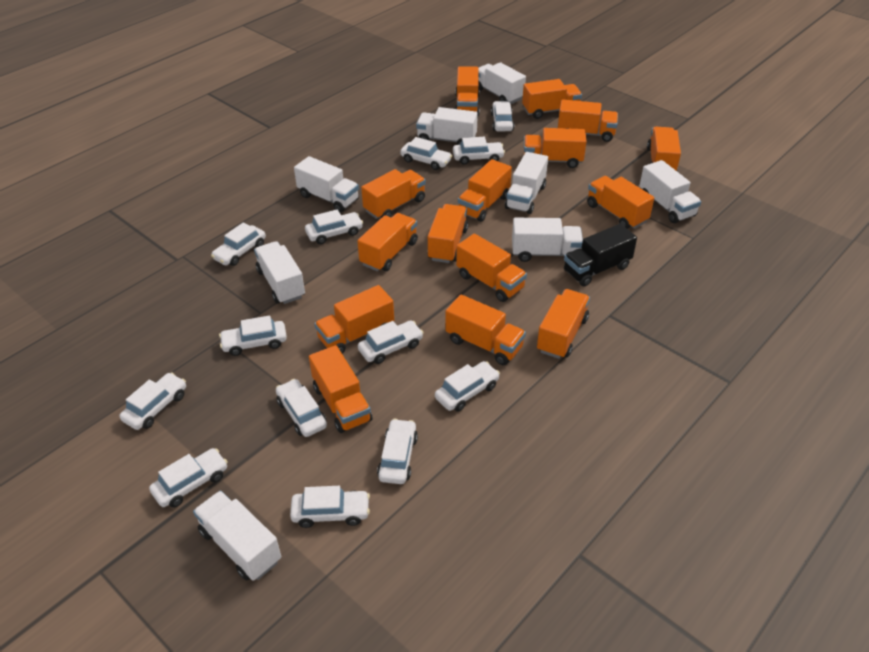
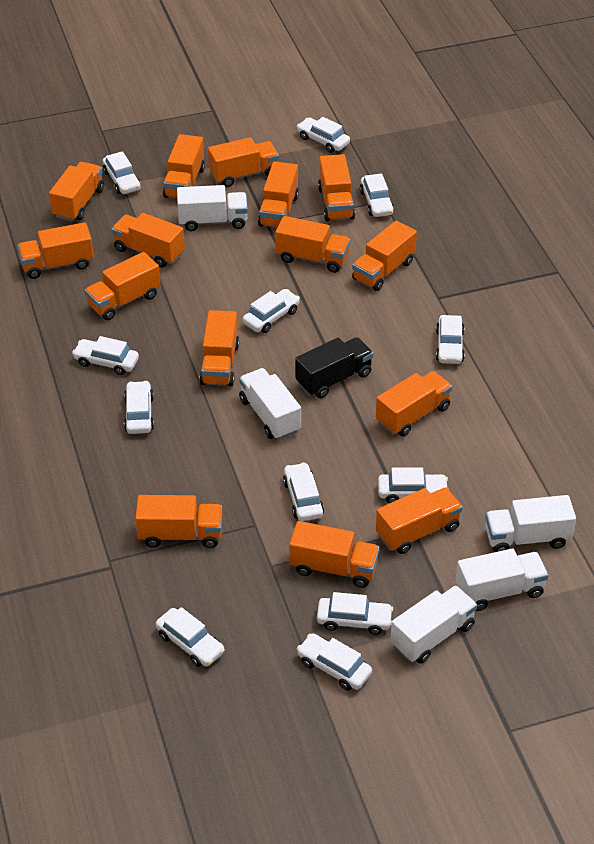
white car: 13 -> 12
white truck: 8 -> 5

